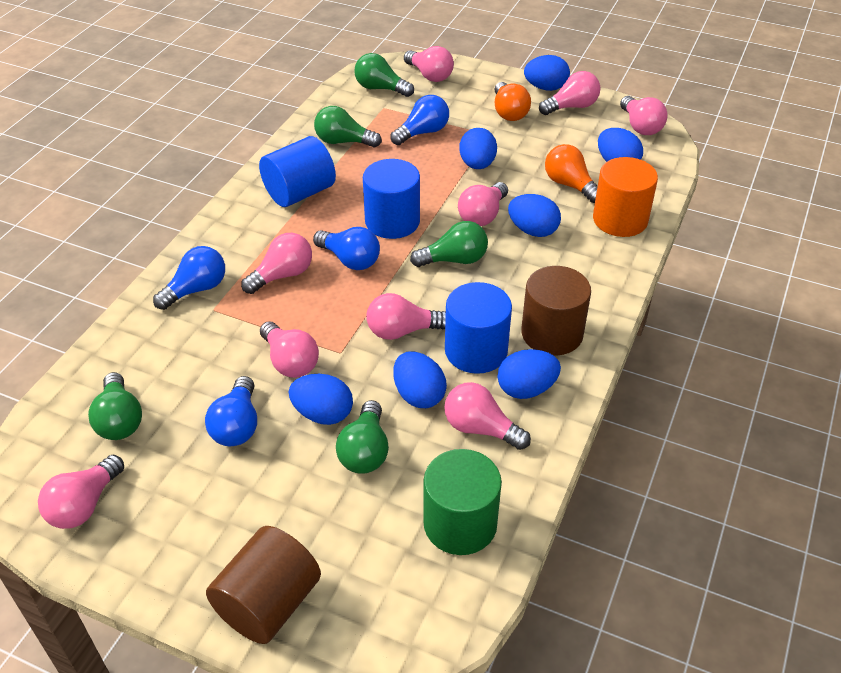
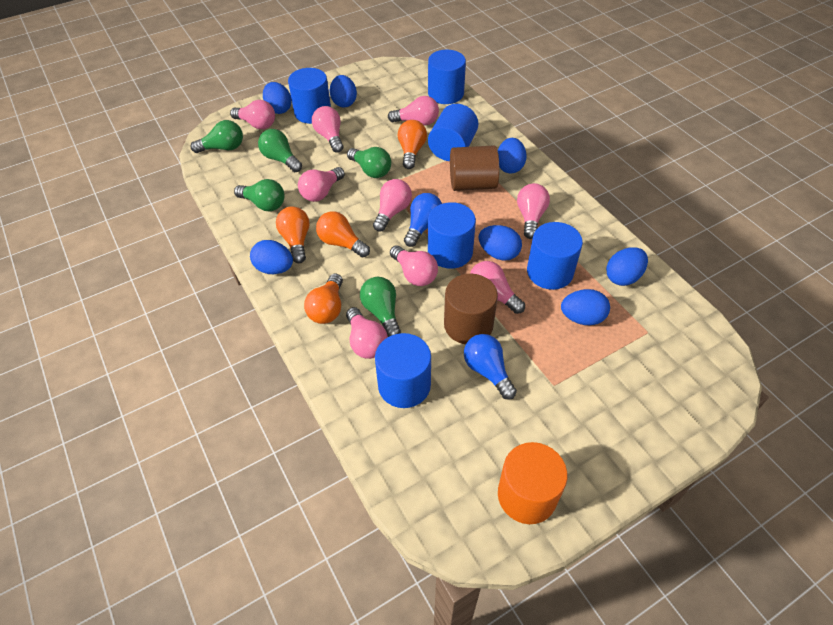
blue cylinder: 3 -> 6
blue light bulb: 4 -> 2
green cylinder: 1 -> 0
orange light bulb: 2 -> 4

